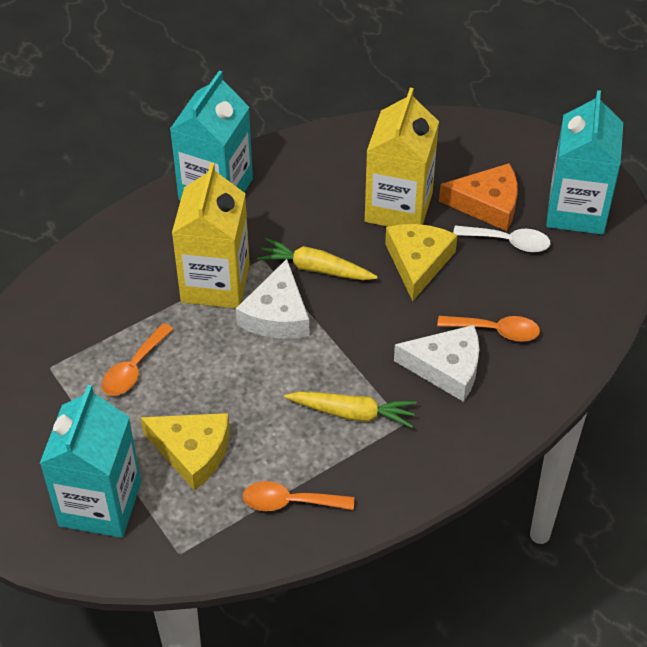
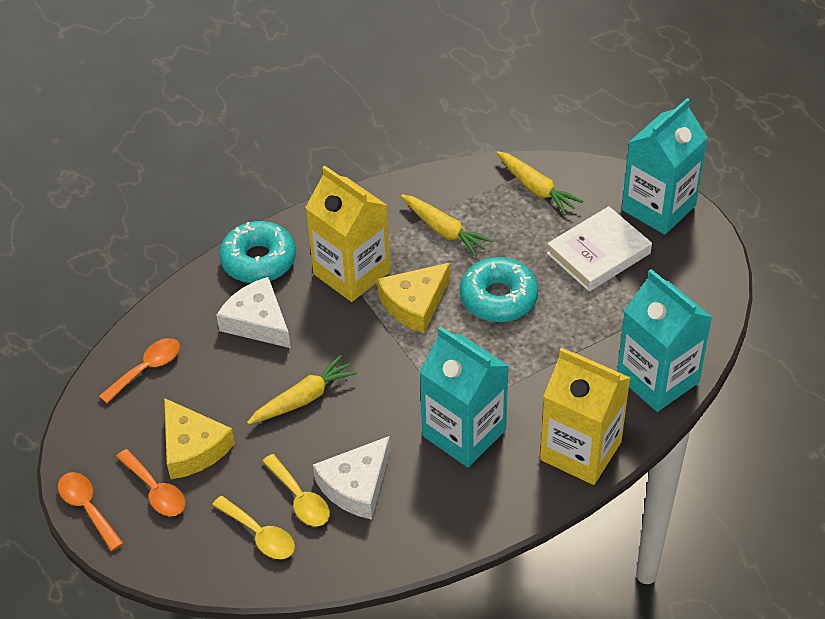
orange cheese: 1 -> 0
turquoise donut: 0 -> 2
white book: 0 -> 1
white spoon: 1 -> 0
yellow carrot: 2 -> 3
yellow spoon: 0 -> 2

